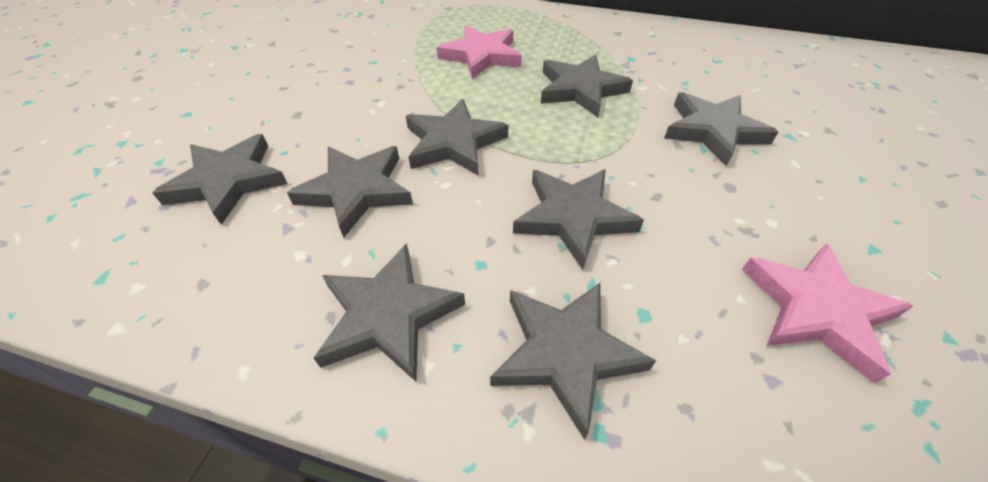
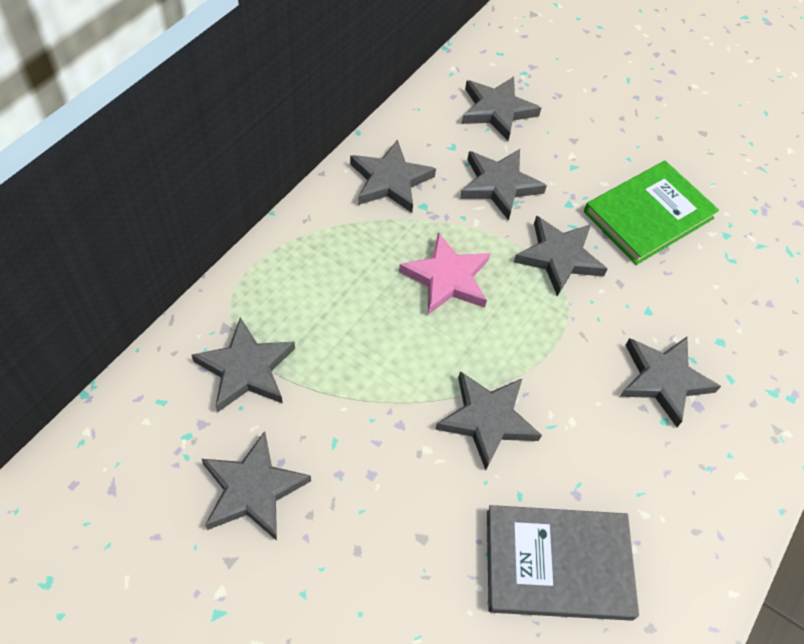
green book: 0 -> 1
grey book: 0 -> 1
pink star: 2 -> 1

